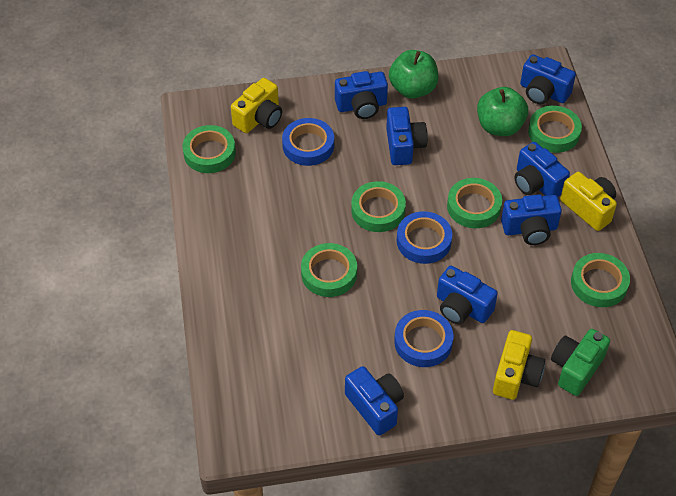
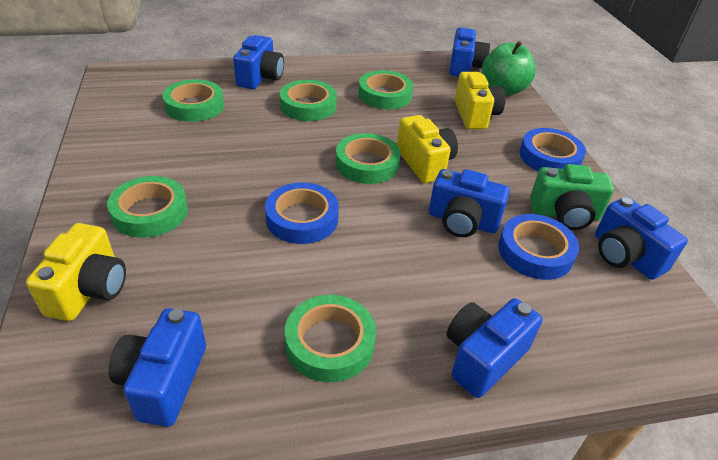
blue camera: 7 -> 6
green apple: 2 -> 1

